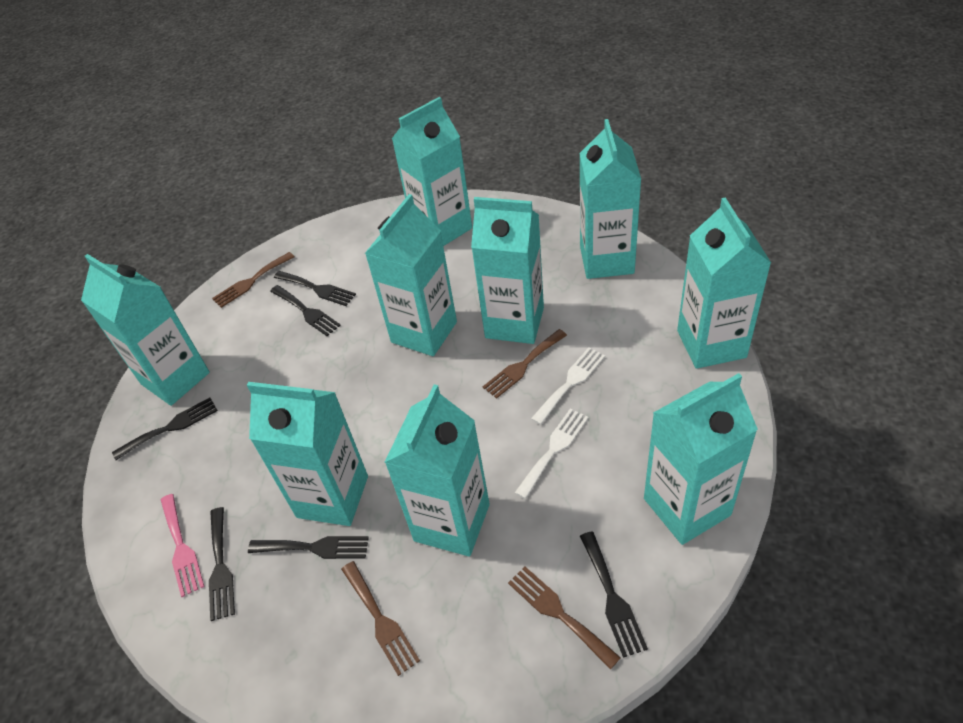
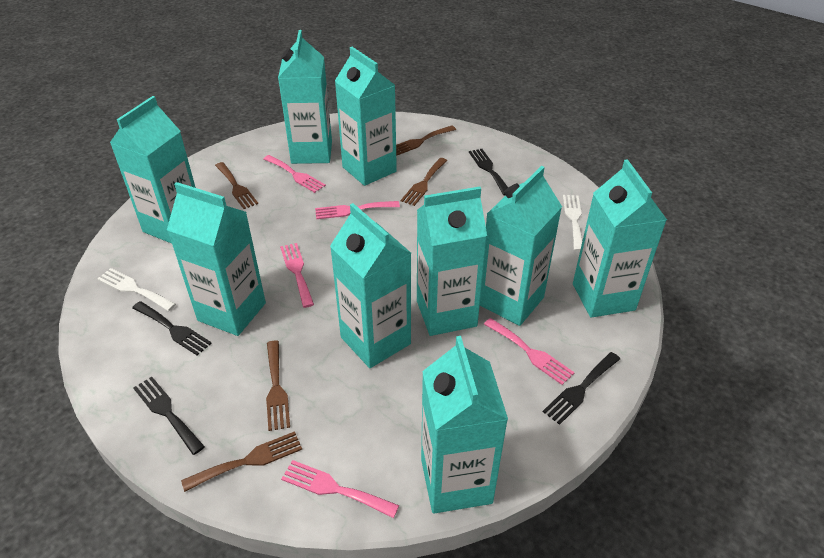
black fork: 6 -> 4
brown fork: 4 -> 5
pink fork: 1 -> 5

